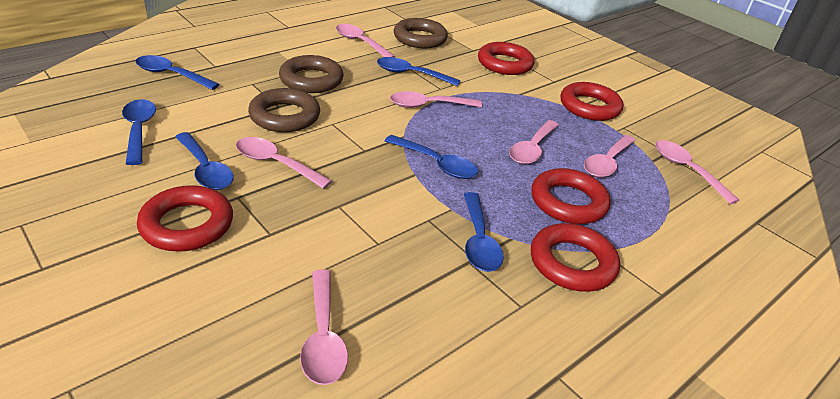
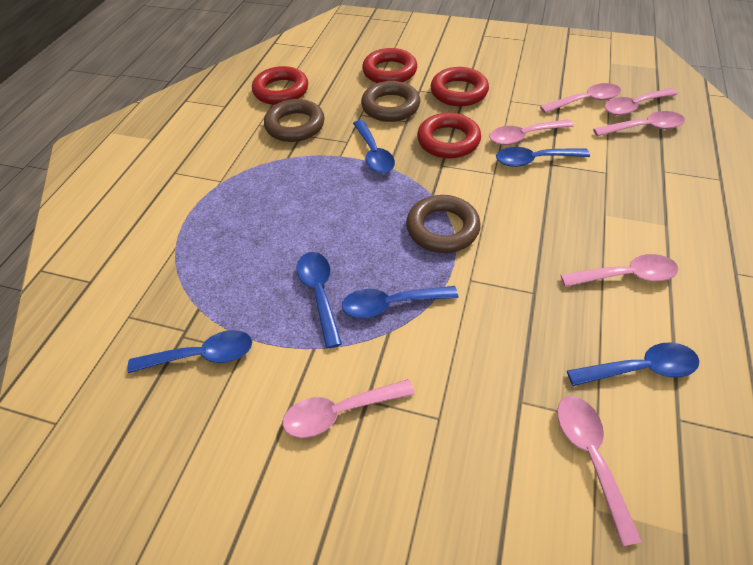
red ring: 5 -> 4

